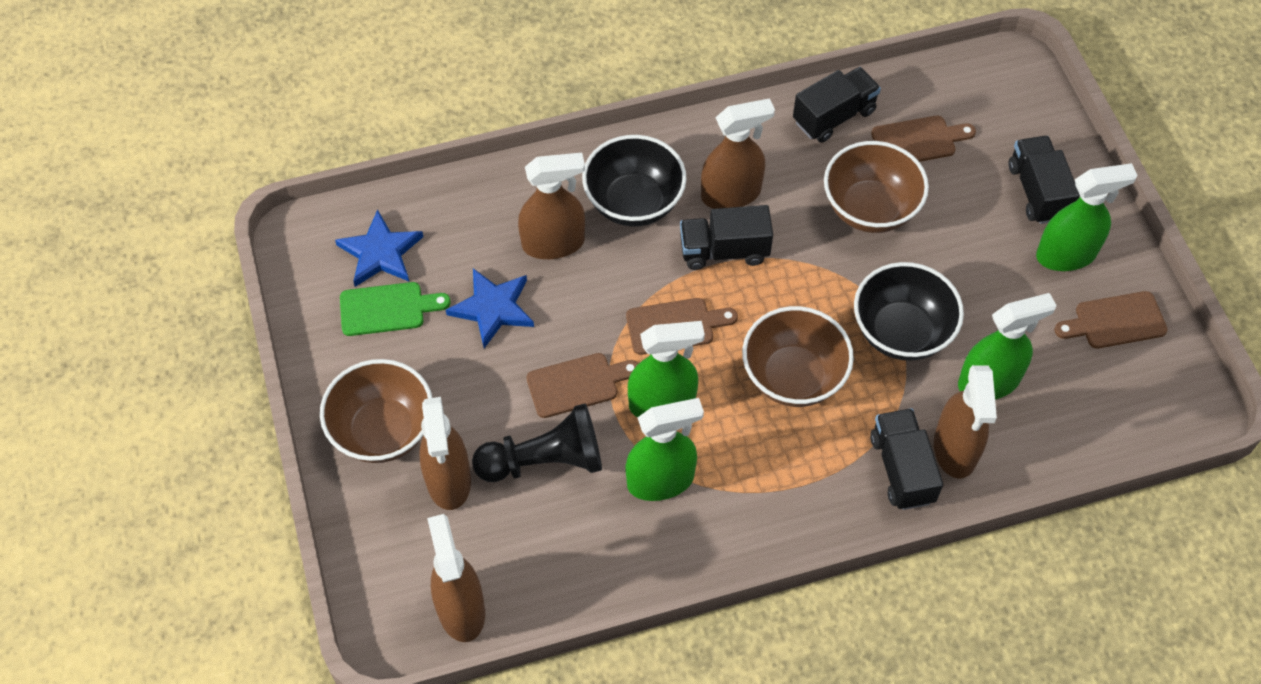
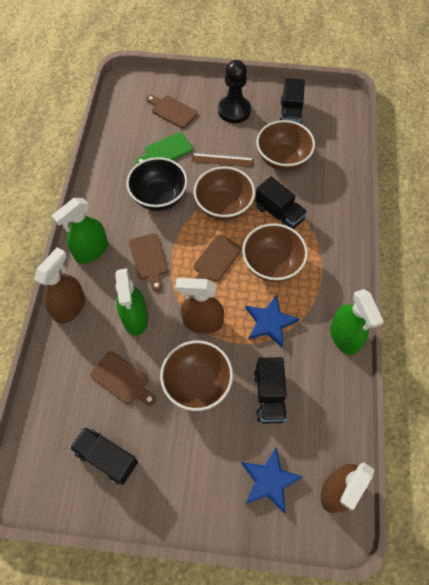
black bowl: 2 -> 1
brown bowl: 3 -> 4
brown ruler: 0 -> 1
brown spray bottle: 5 -> 3
green spray bottle: 4 -> 3

